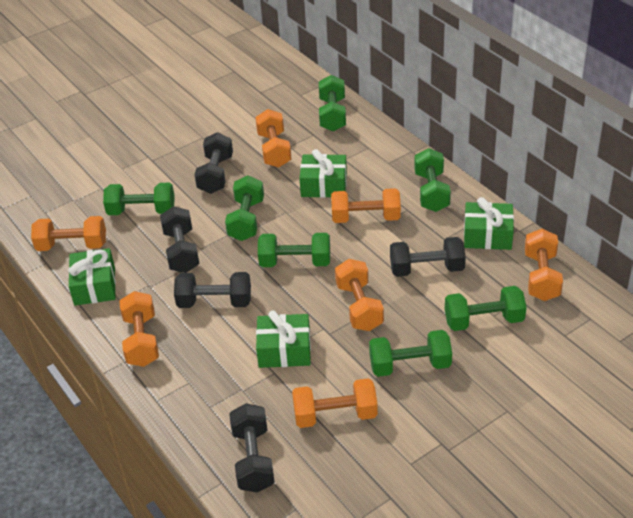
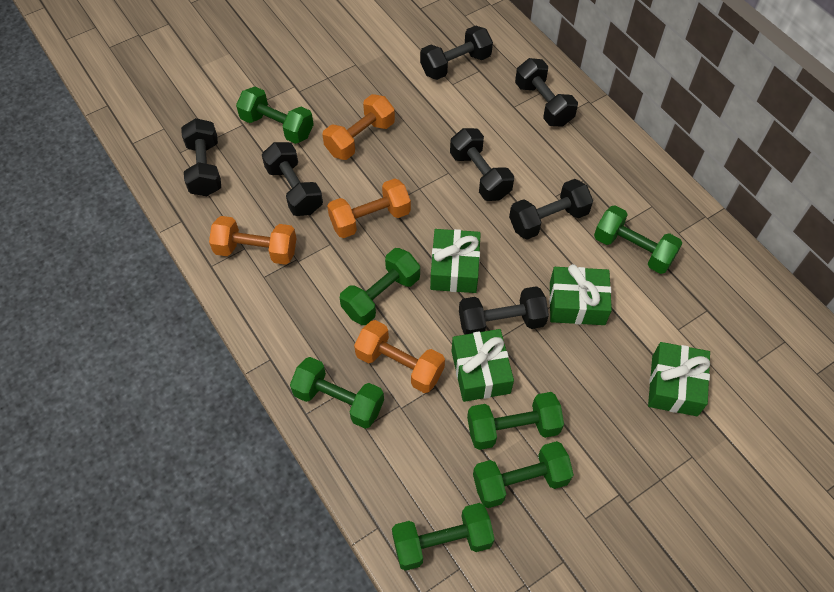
black dumbbell: 5 -> 7
orange dumbbell: 7 -> 4

